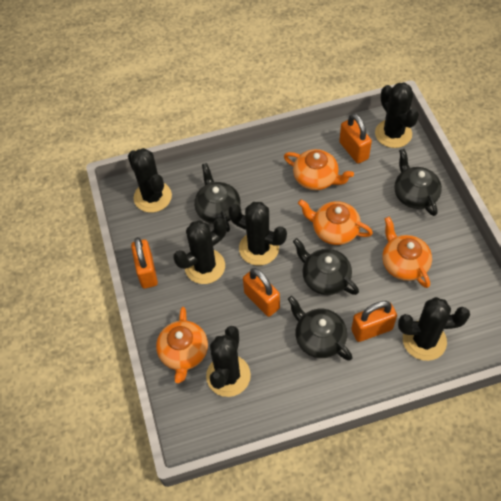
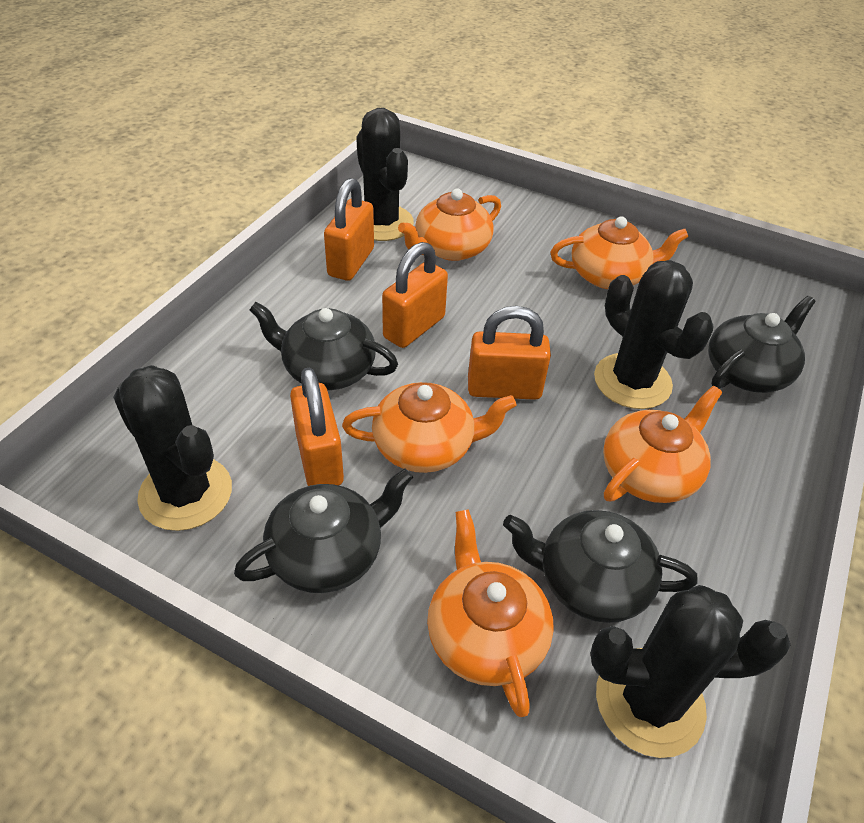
black cactus: 6 -> 4
orange teapot: 4 -> 5

